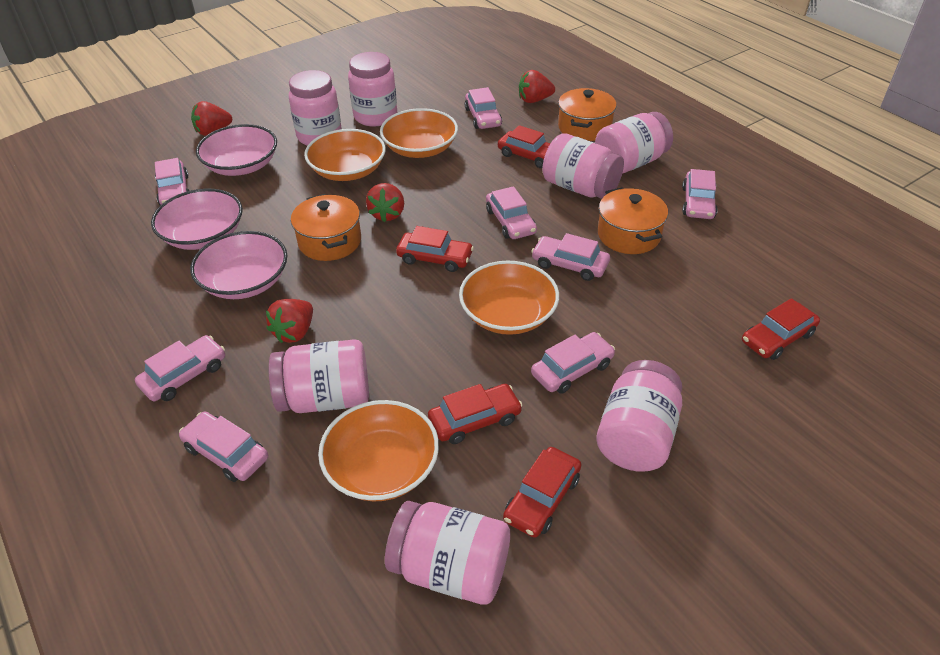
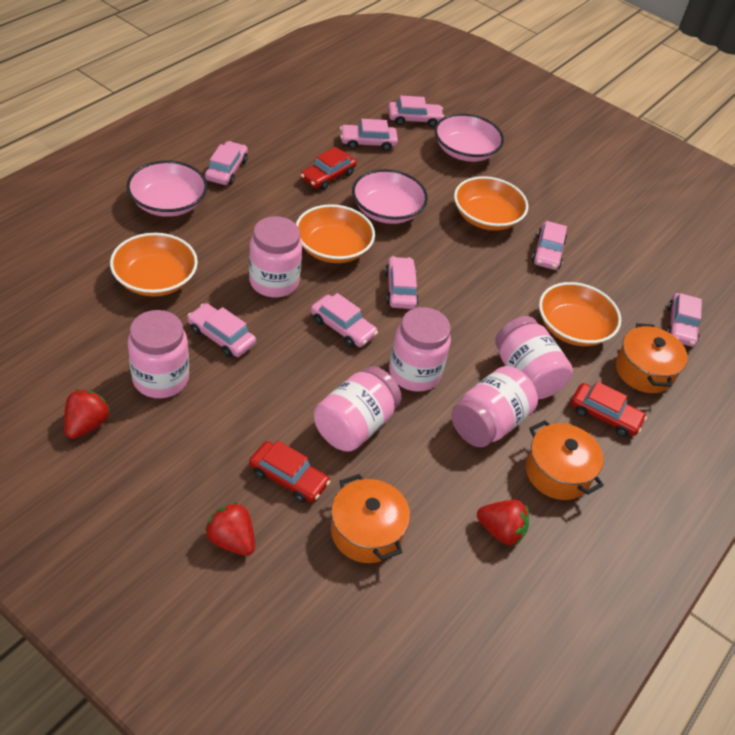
pink jar: 7 -> 6
red car: 5 -> 3
red strawberry: 4 -> 3

